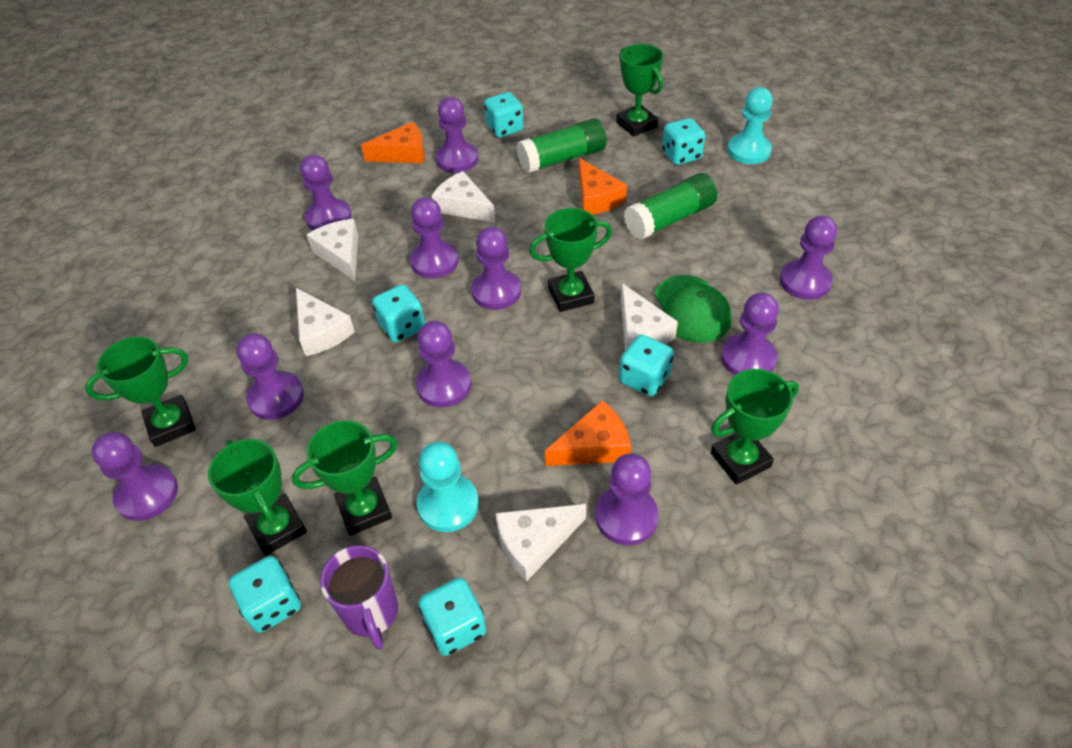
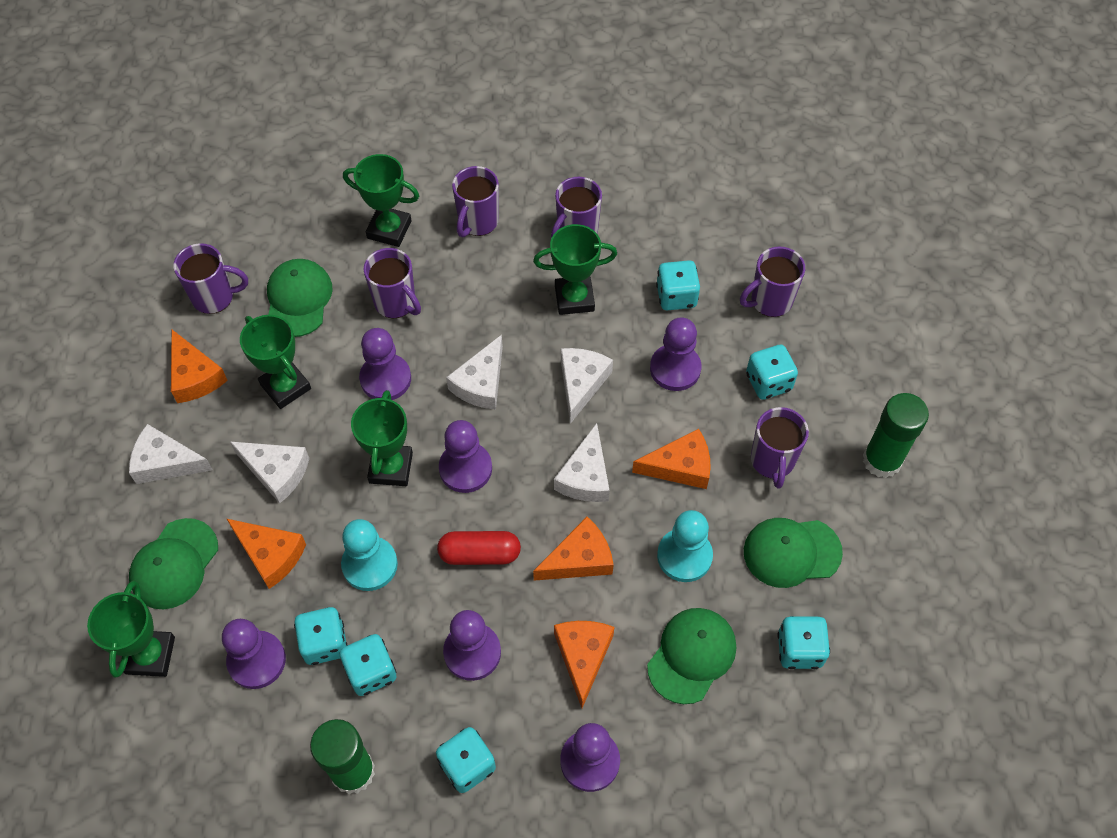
green cap: 1 -> 4
green trophy: 6 -> 5
orange cheese: 3 -> 5
purple mug: 1 -> 6
purple pawn: 10 -> 6
red capsule: 0 -> 1

